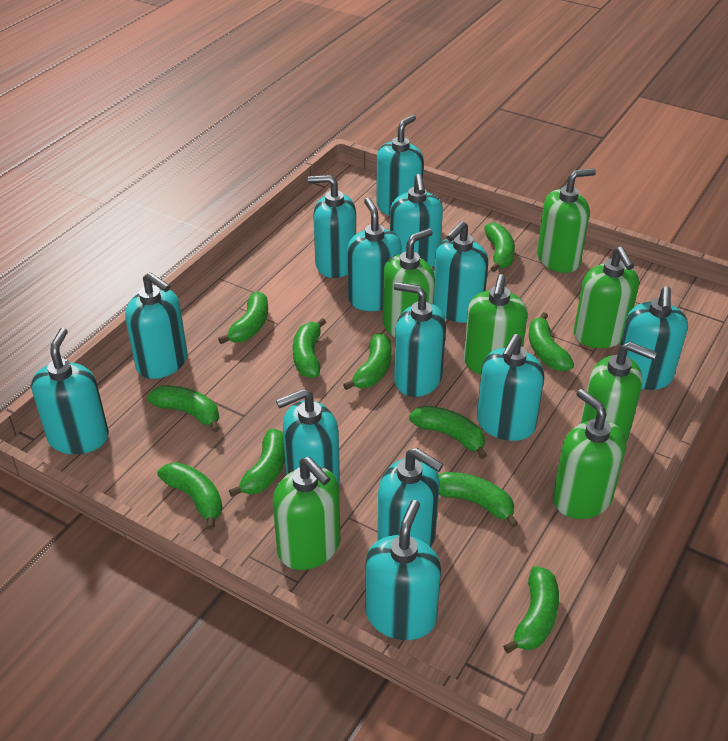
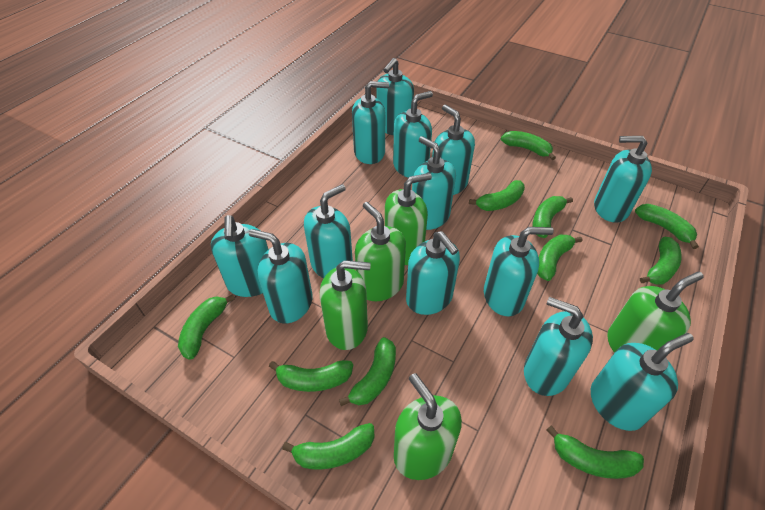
green soap dispenser: 7 -> 5

